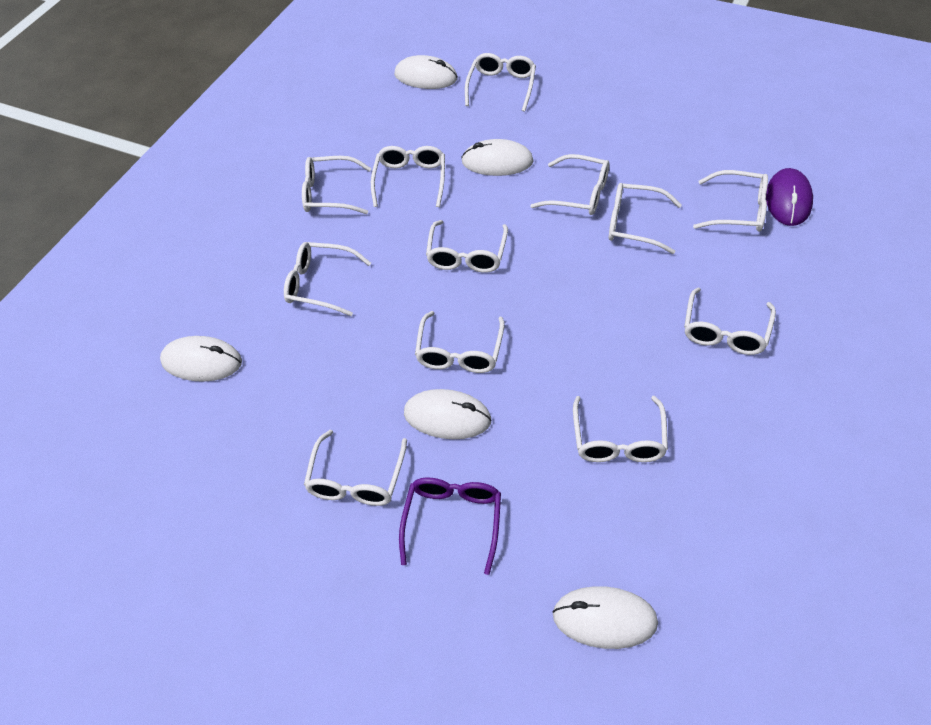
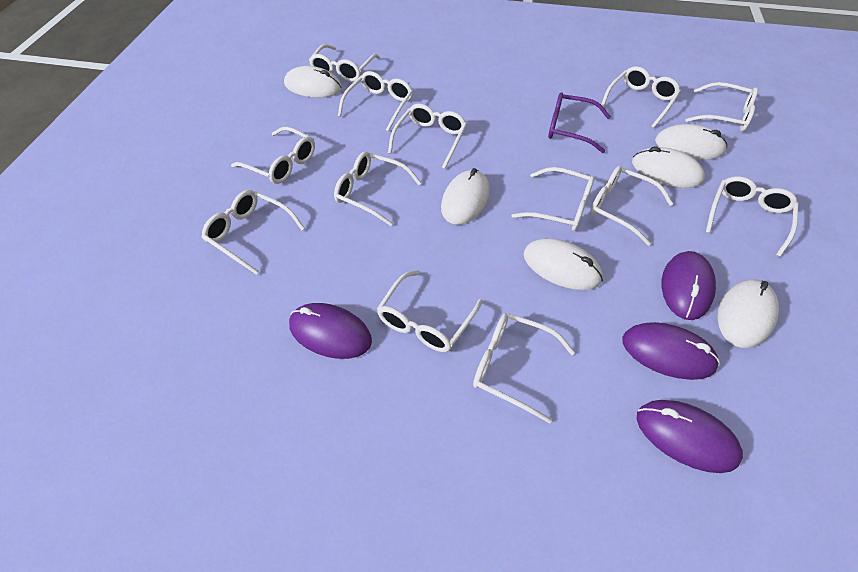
purple mouse: 1 -> 4
white glasses: 12 -> 13
white mouse: 5 -> 6

